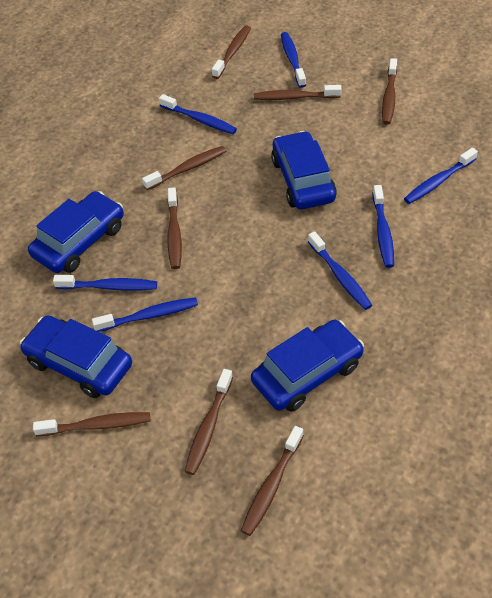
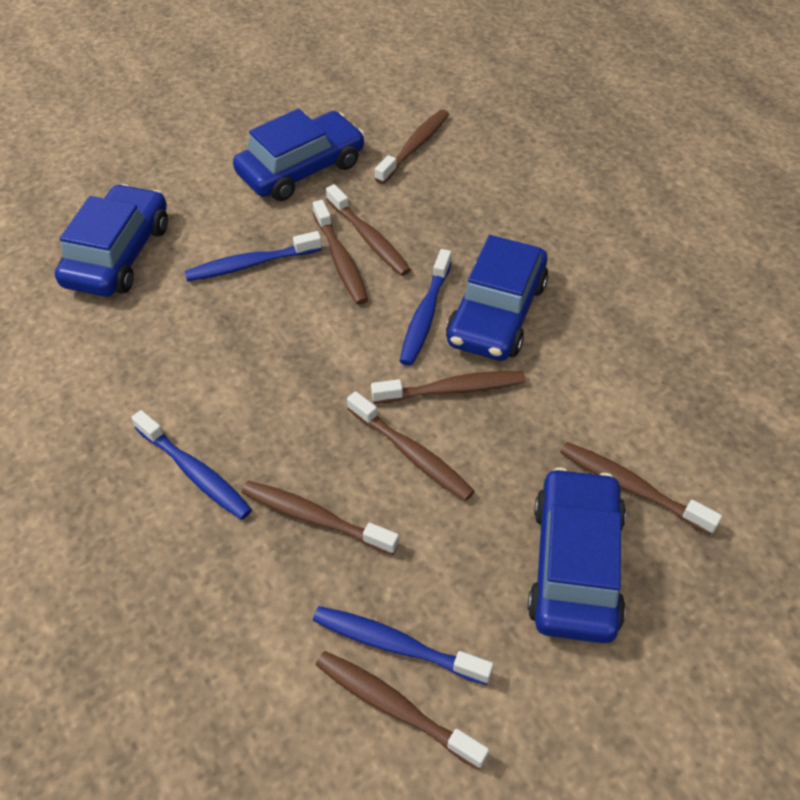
blue toothbrush: 7 -> 4

